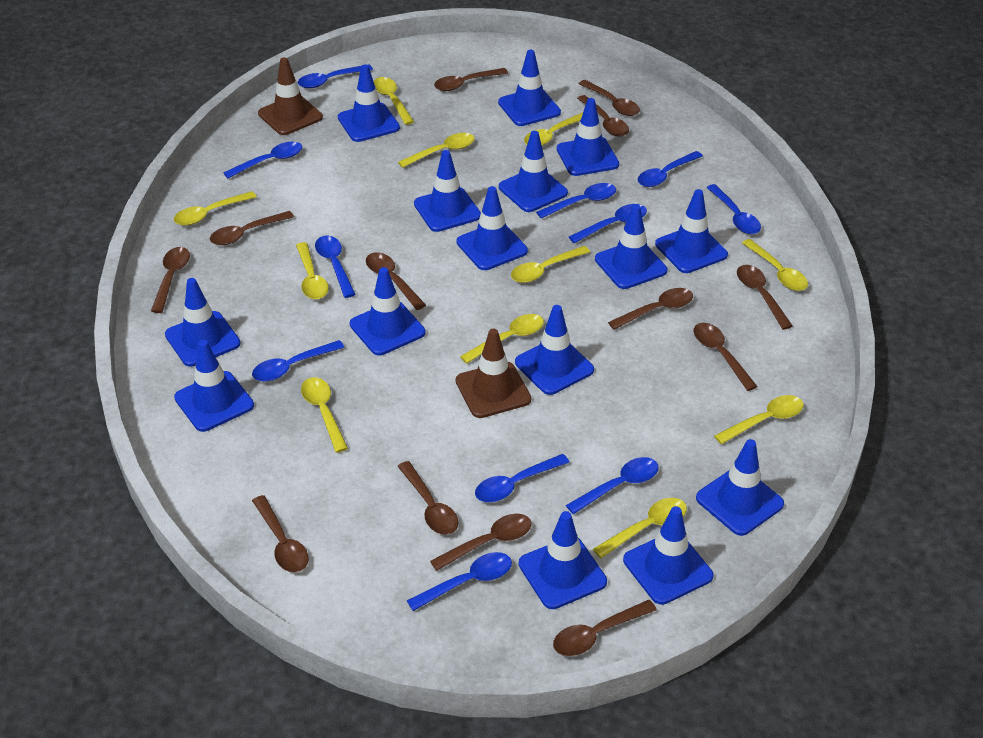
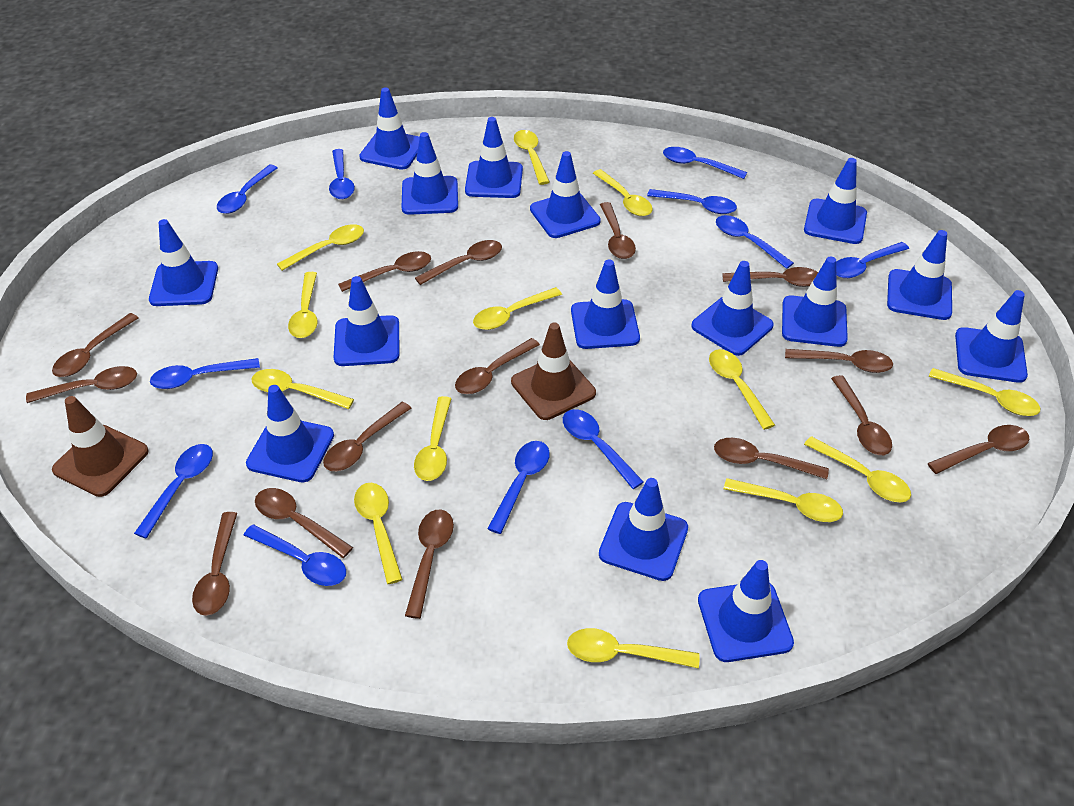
brown spoon: 13 -> 15
yellow spoon: 11 -> 13

